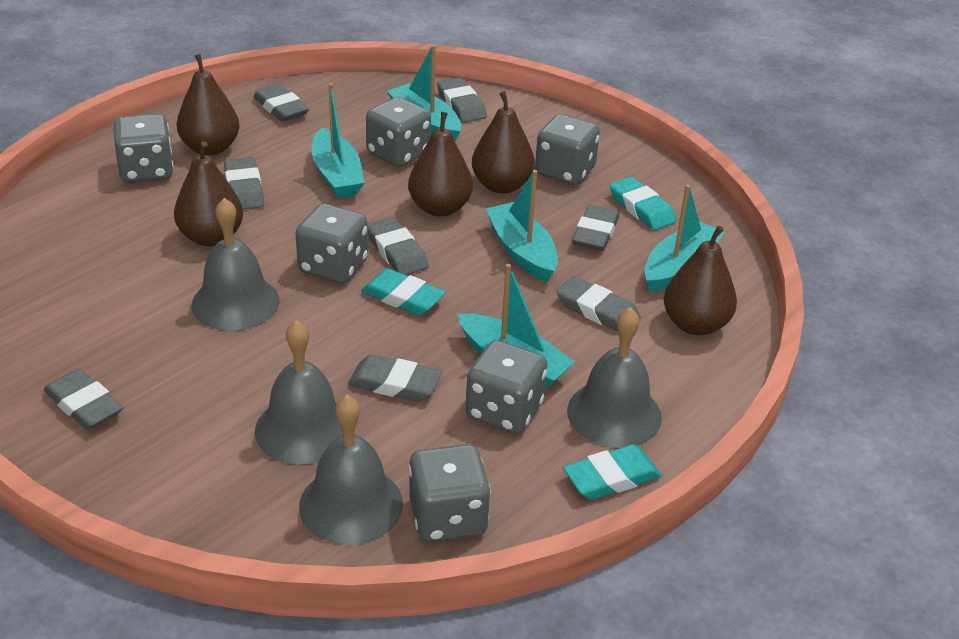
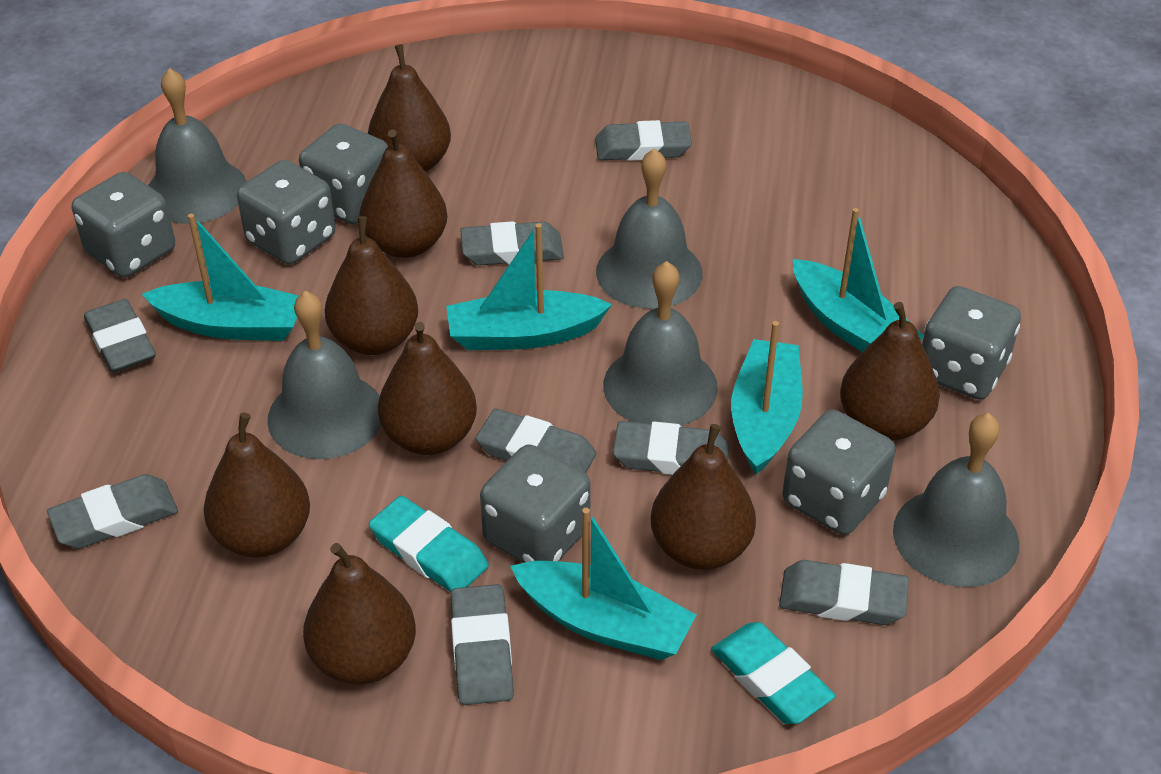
brown pear: 5 -> 8
grey bell: 4 -> 5
turquoise eraser: 3 -> 2

